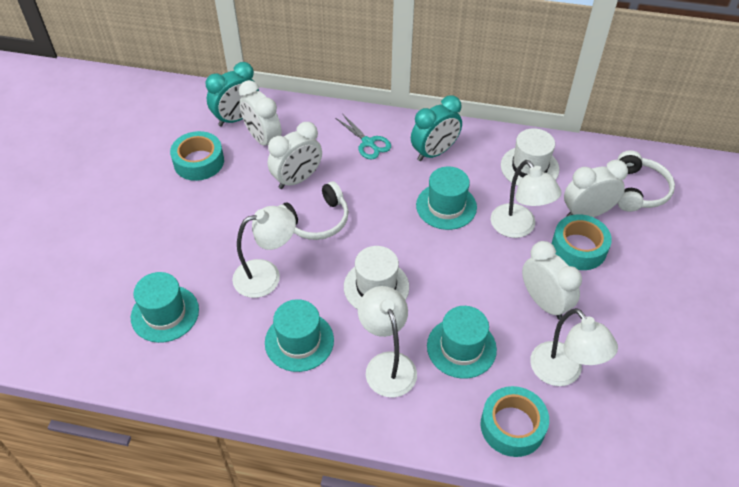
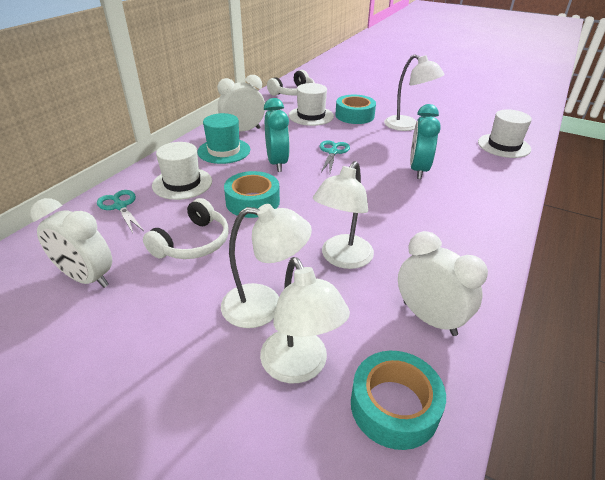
turquoise hat: 4 -> 1
turquoise scissors: 1 -> 2
white clock: 4 -> 3
white hat: 2 -> 3

